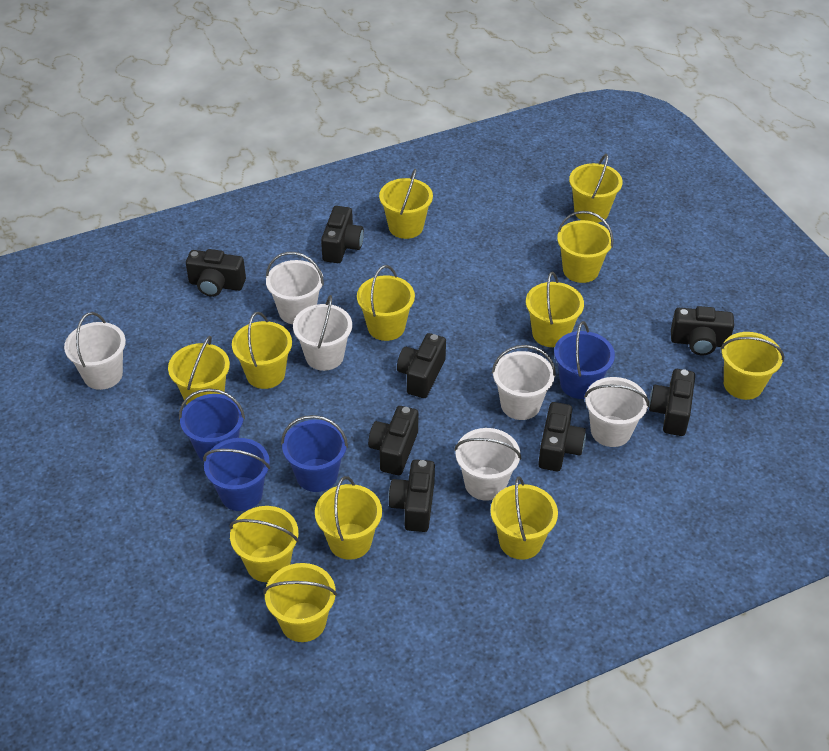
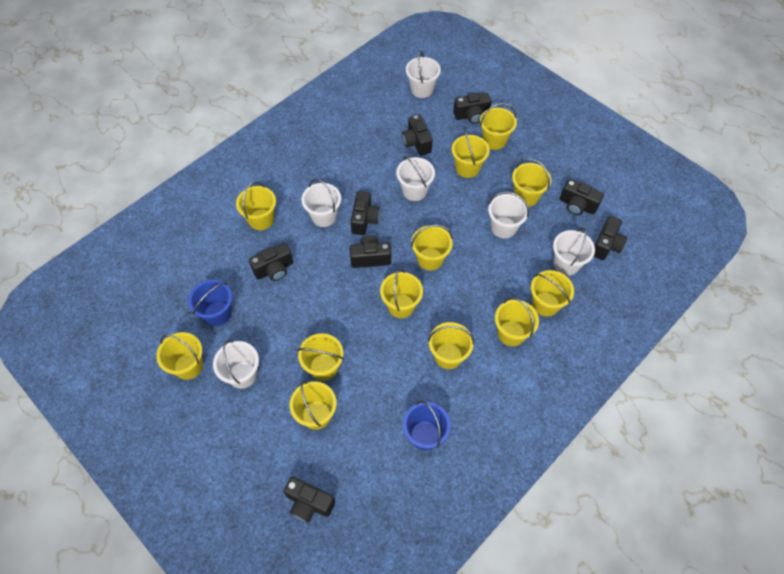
blue bucket: 4 -> 2

